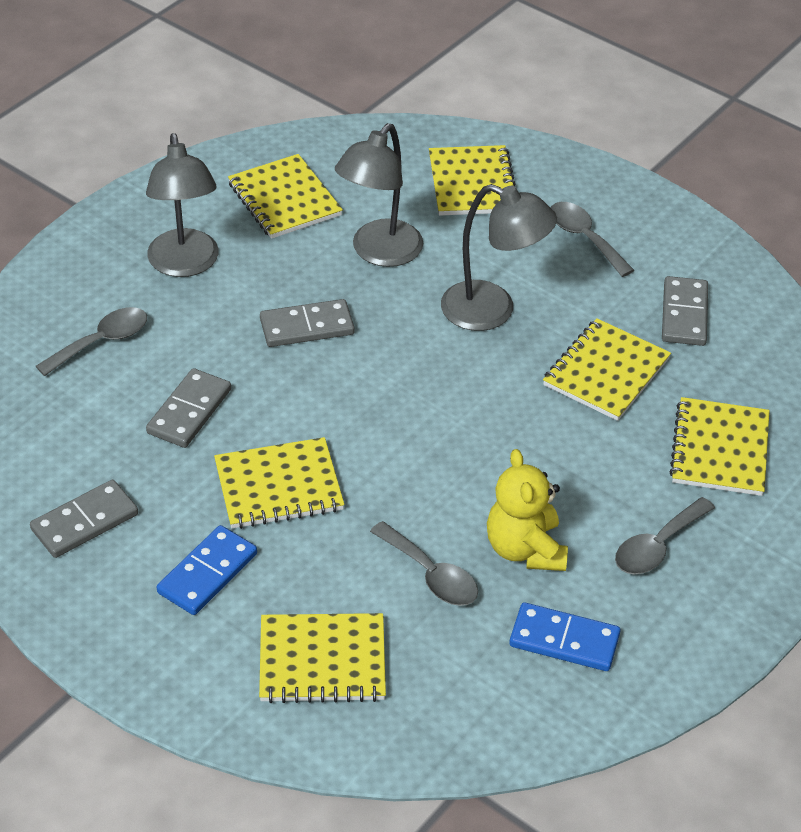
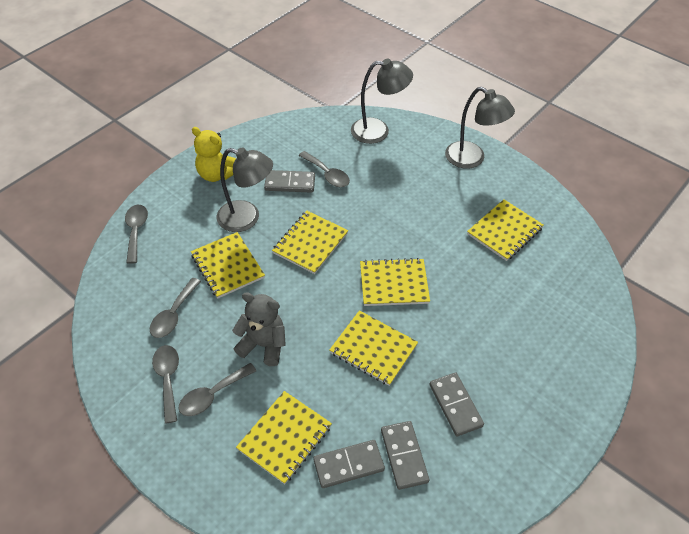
blue domino: 2 -> 0
grey spoon: 4 -> 5
grey teddy bear: 0 -> 1

